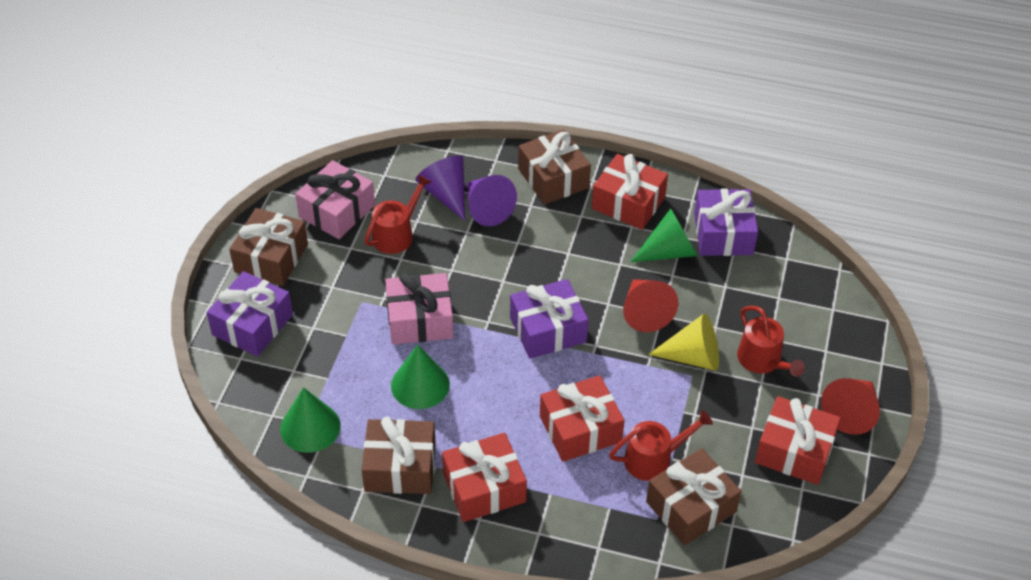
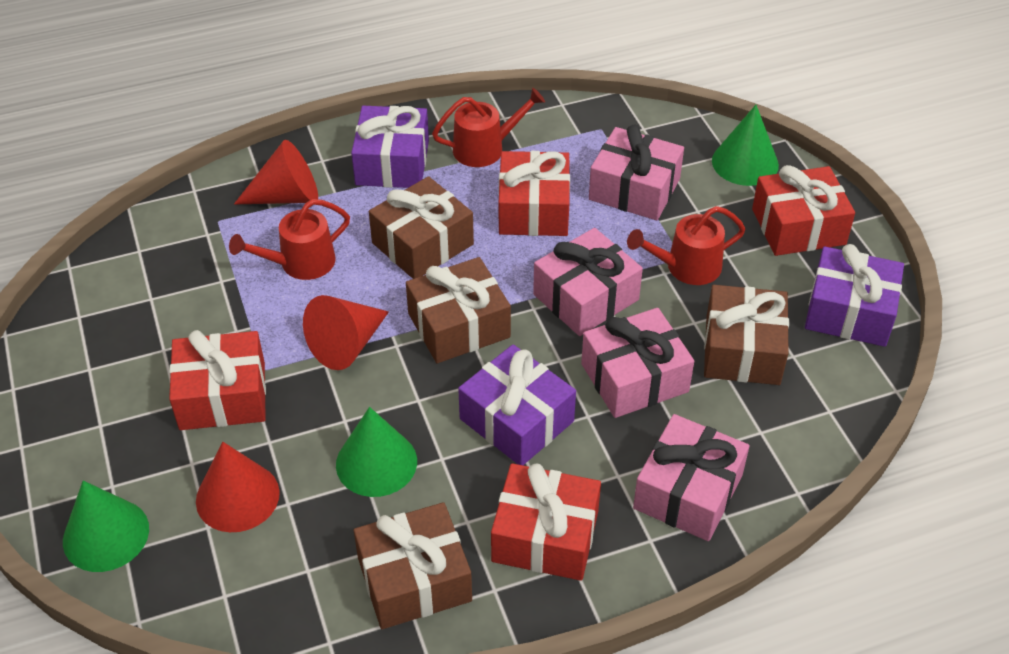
pink gift: 2 -> 4
purple cone: 2 -> 0
red cone: 2 -> 3
yellow cone: 1 -> 0

